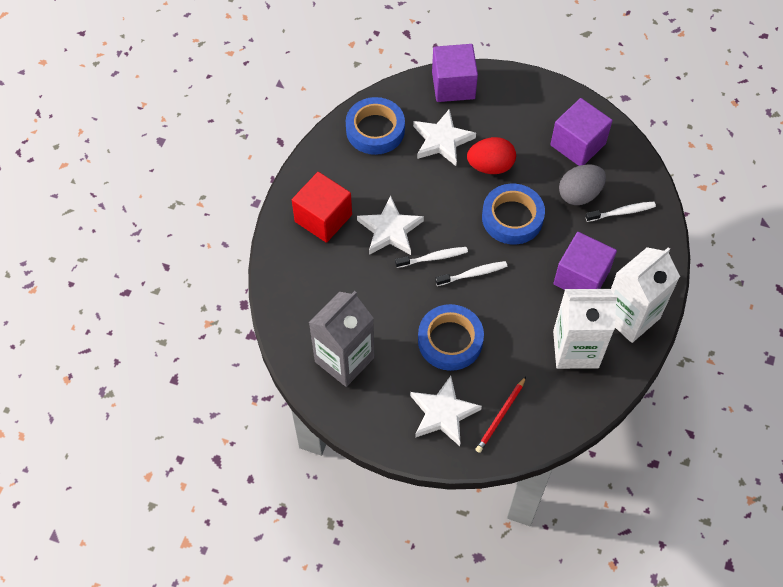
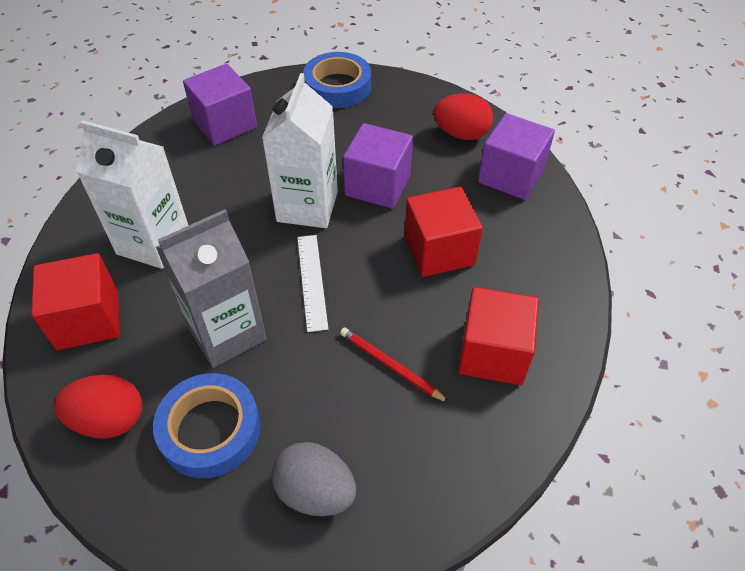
blue tape: 3 -> 2
red cube: 1 -> 3
red egg: 1 -> 2
white ruler: 0 -> 1
white star: 3 -> 0
white toothbrush: 3 -> 0

